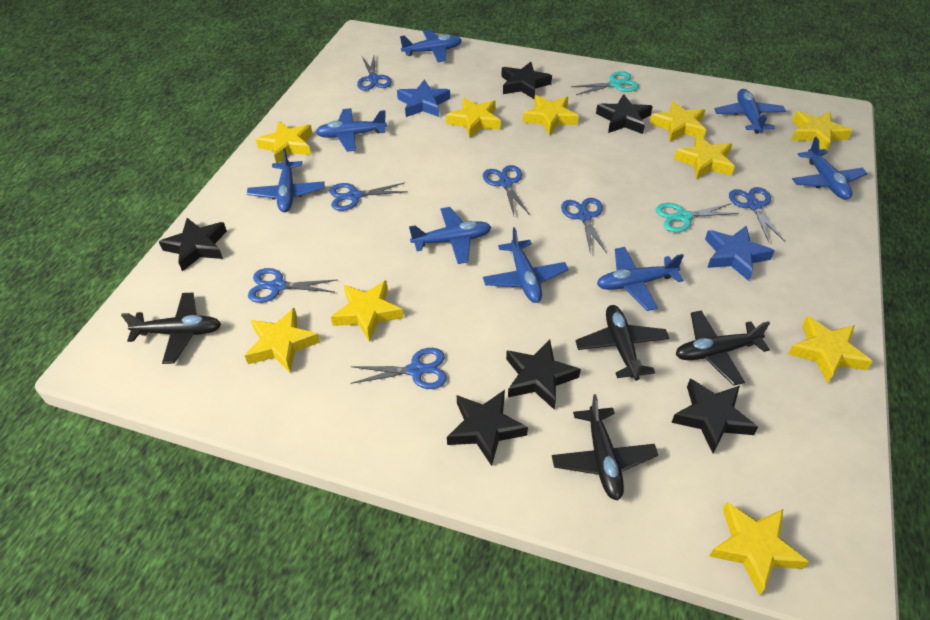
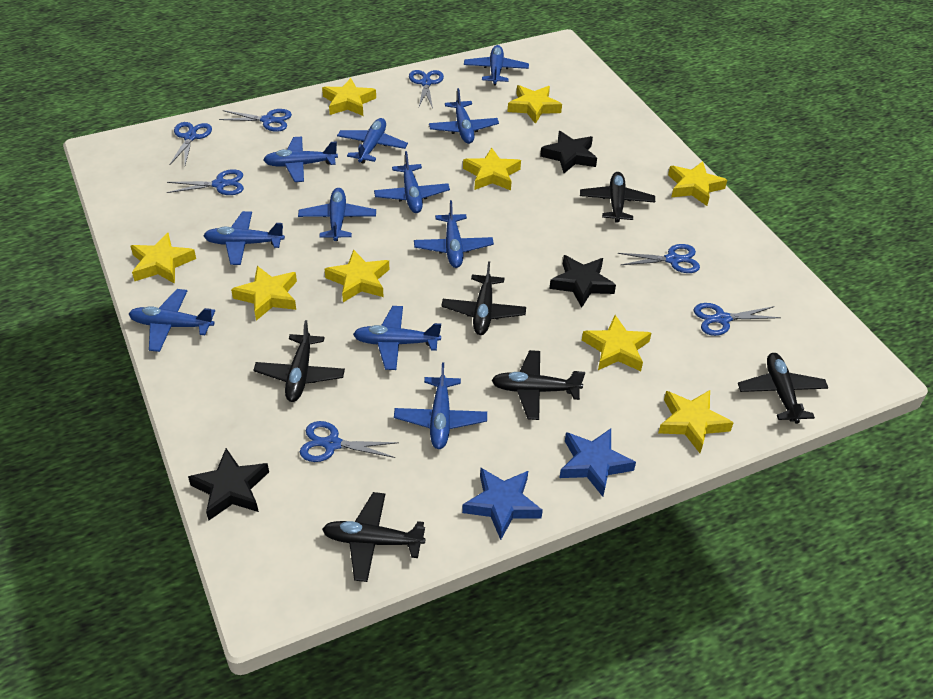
black plane: 4 -> 6
black star: 6 -> 3
blue plane: 8 -> 11
turquoise scissors: 2 -> 0
yellow star: 10 -> 9

